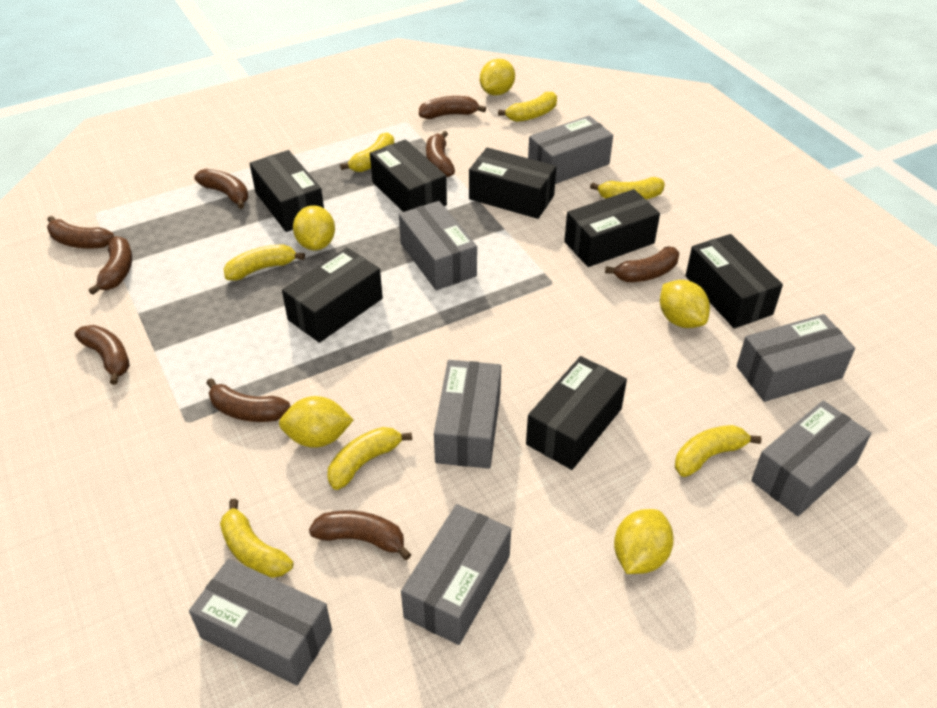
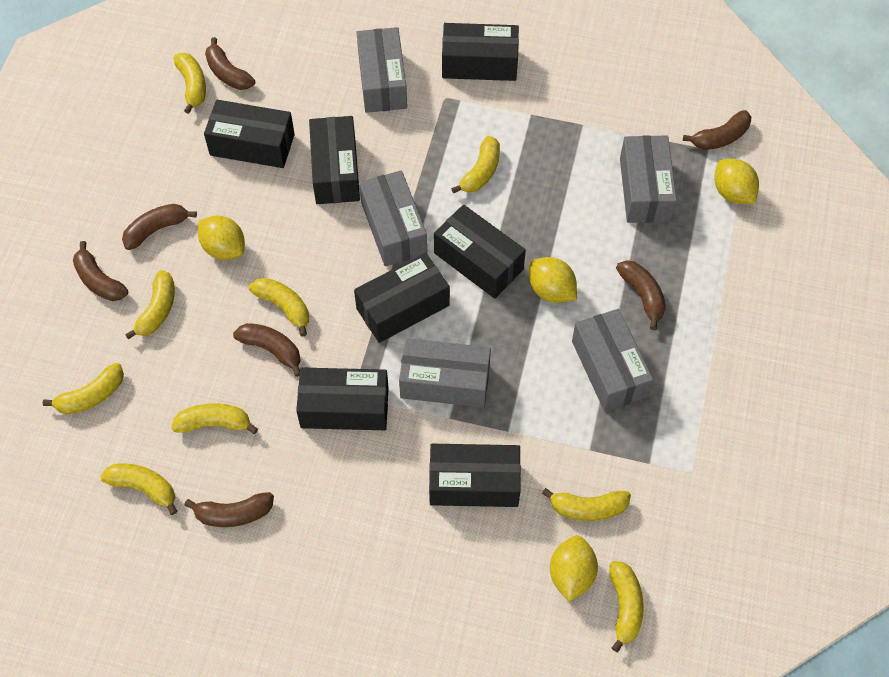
brown banana: 9 -> 7
grey box: 7 -> 5
yellow banana: 7 -> 9
yellow lemon: 5 -> 4

